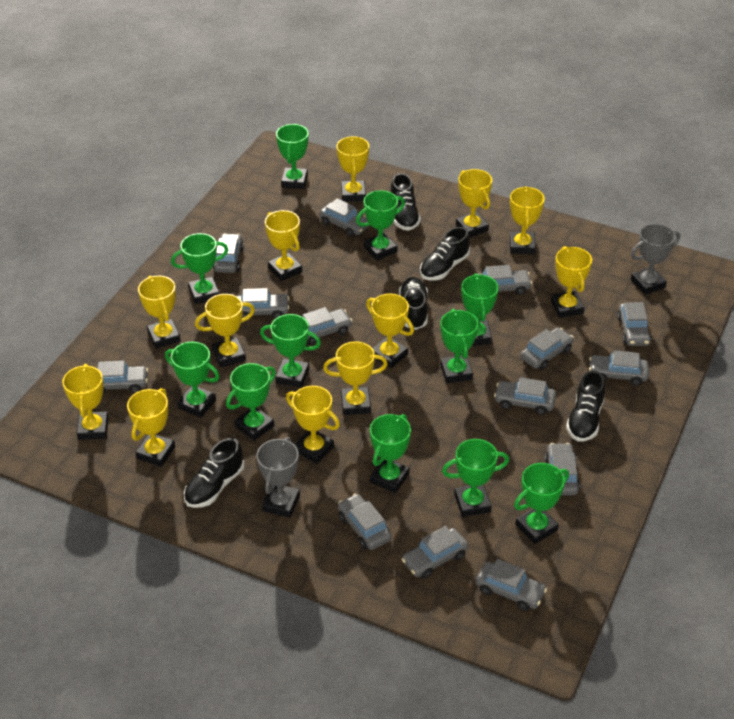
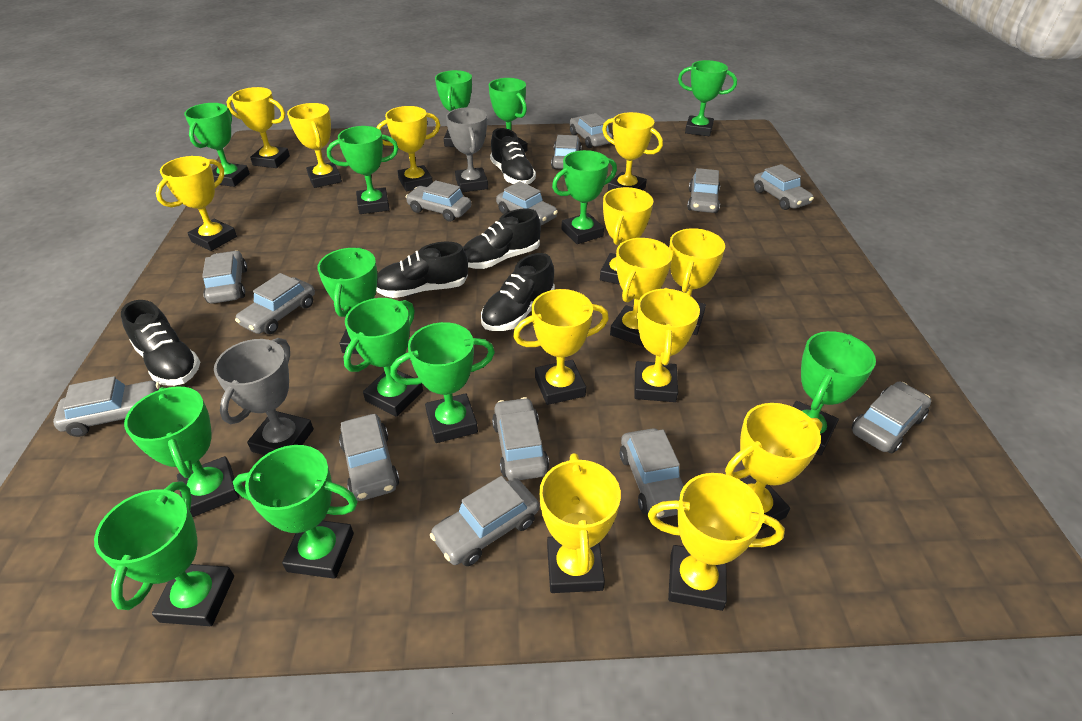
green trophy: 11 -> 13
yellow trophy: 12 -> 13

